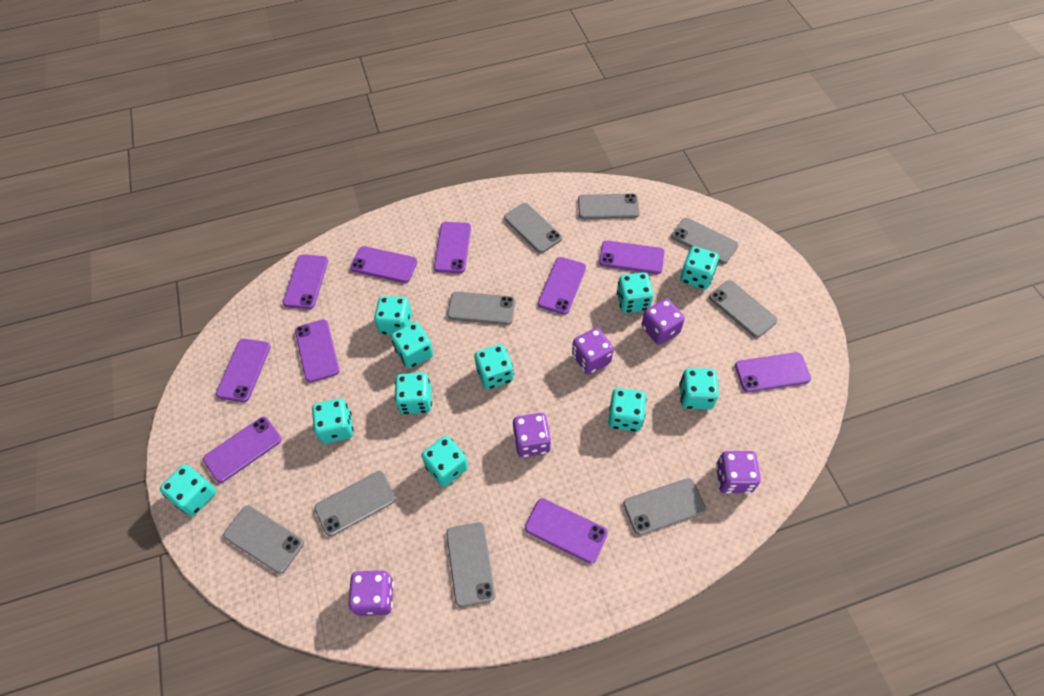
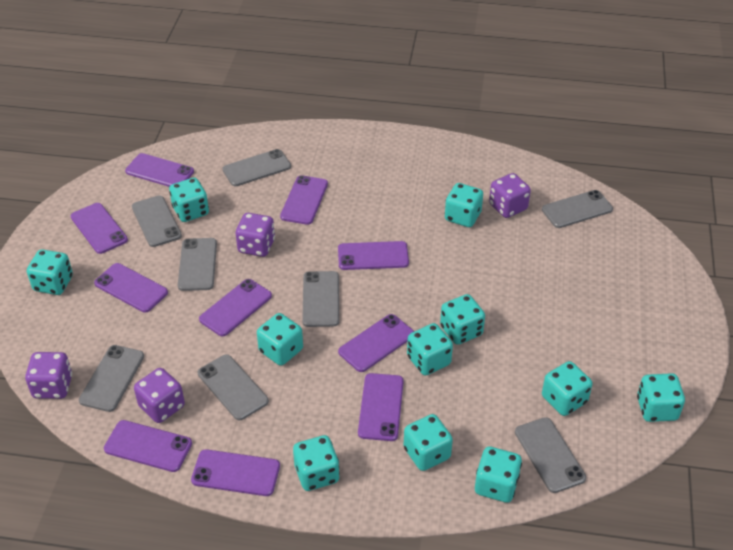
grey phone: 9 -> 8
purple dice: 5 -> 4

